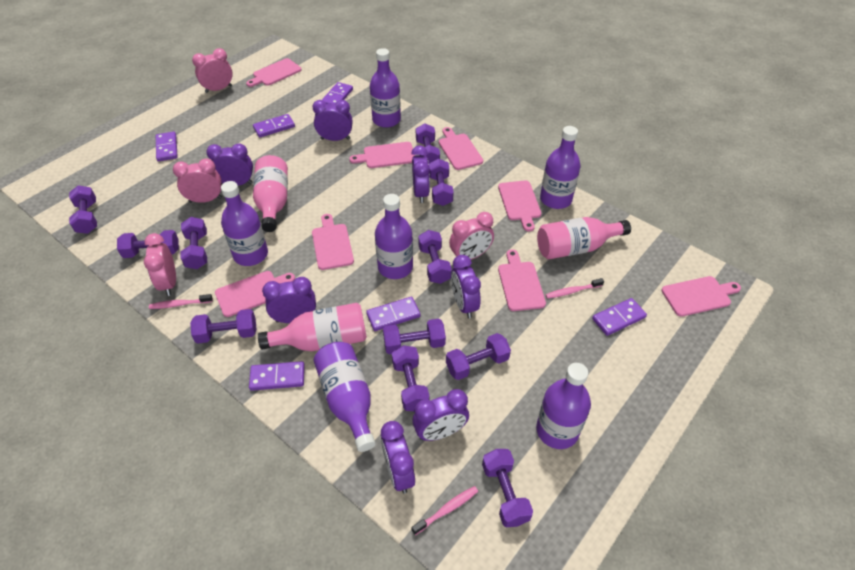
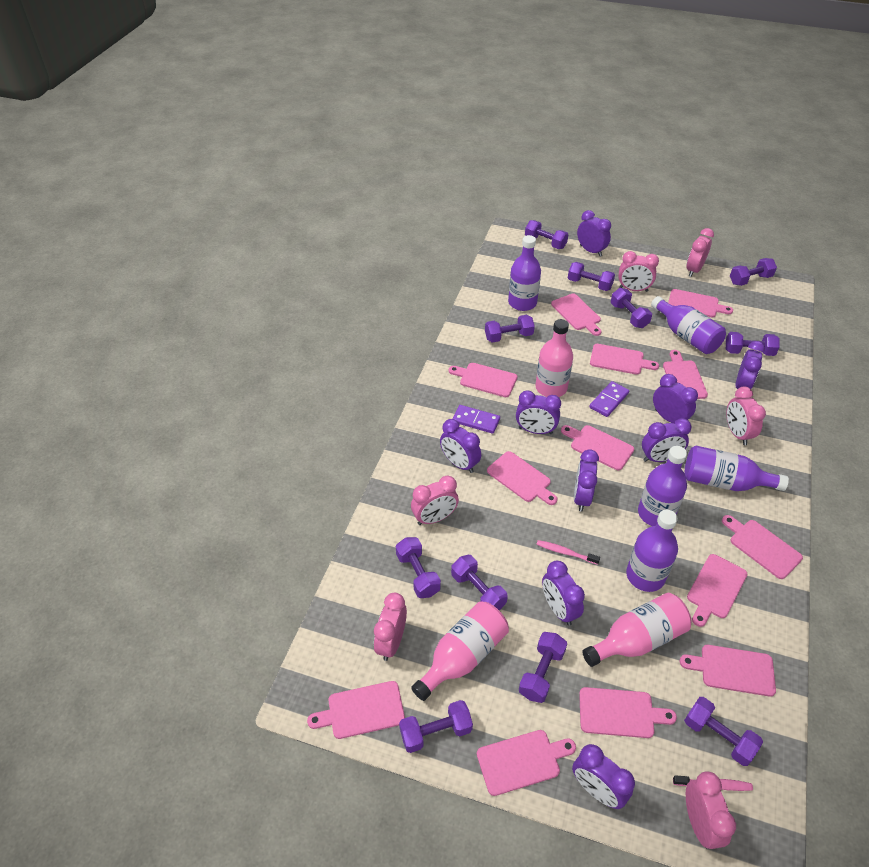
pink clock: 4 -> 6
pink cutting board: 8 -> 13
pink toothbrush: 3 -> 2
purple bottle: 6 -> 5
purple clock: 7 -> 9
purple domino: 6 -> 2

